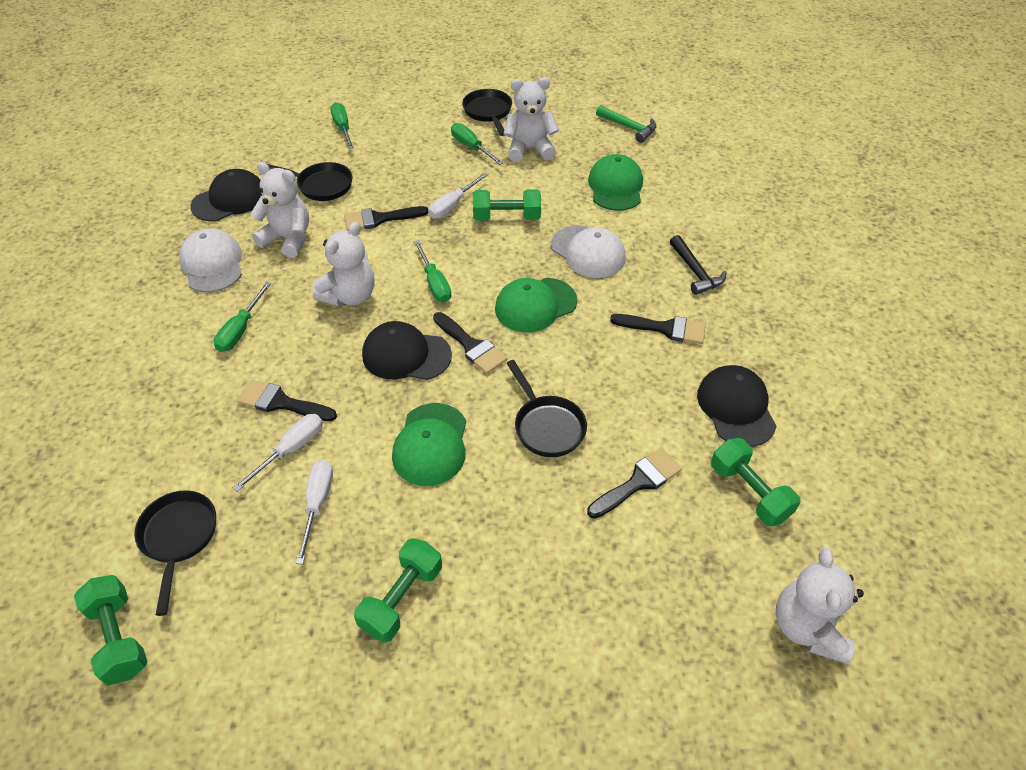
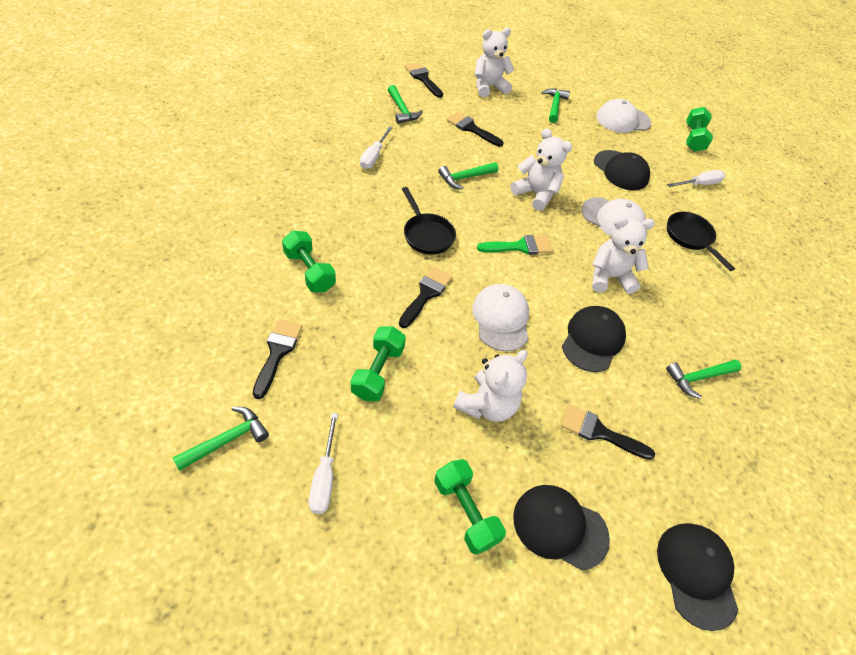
black cap: 3 -> 4
black hammer: 1 -> 0
black pan: 4 -> 2
green brush: 0 -> 1
green cap: 3 -> 0
green hammer: 1 -> 5
green screwdriver: 4 -> 0
white cap: 2 -> 3

